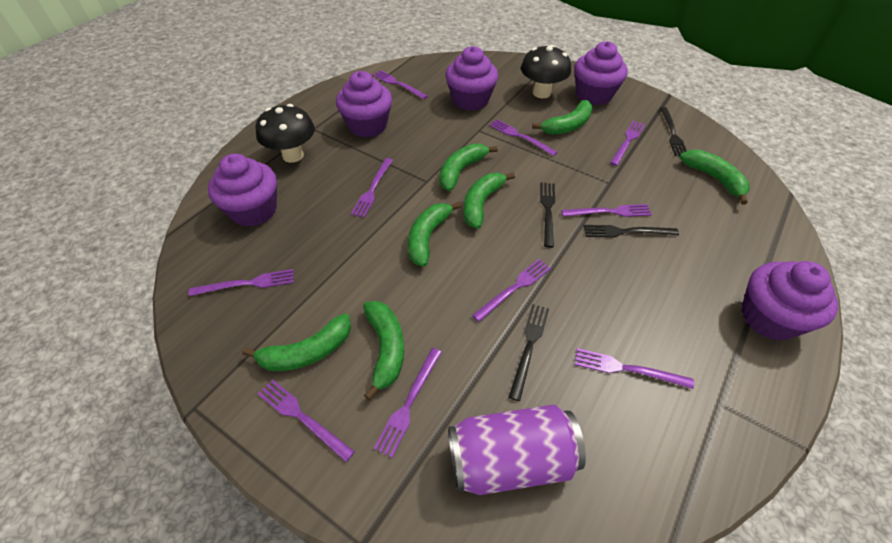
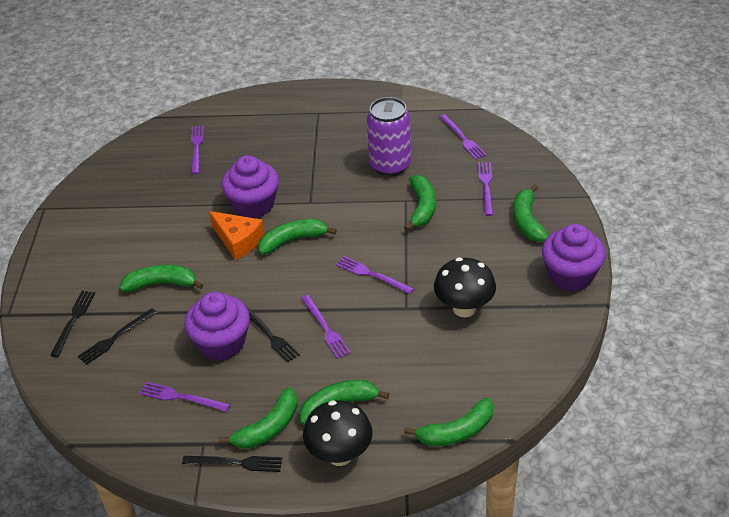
orange cheese: 0 -> 1
purple cupcake: 5 -> 3
purple fork: 10 -> 6

